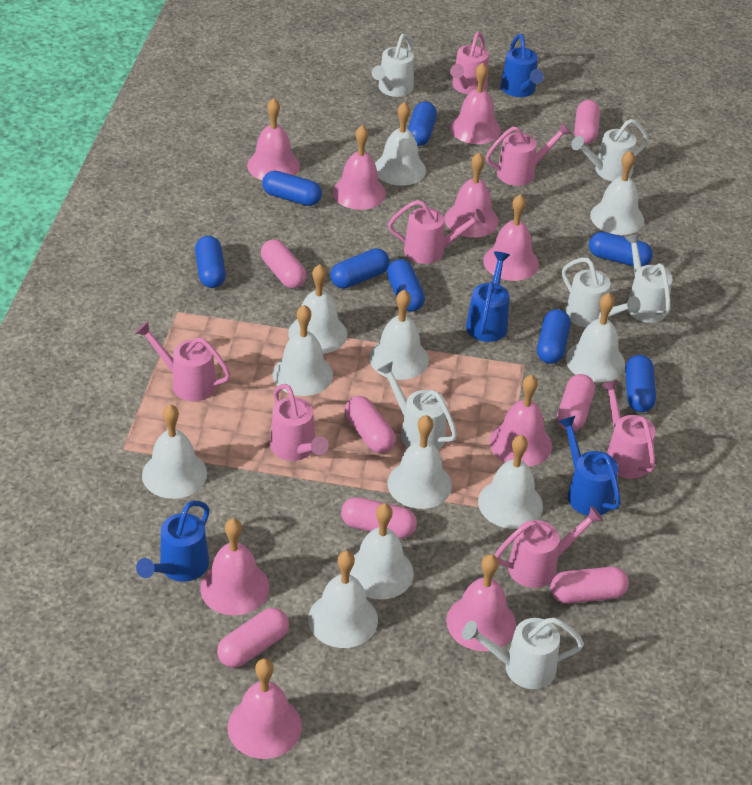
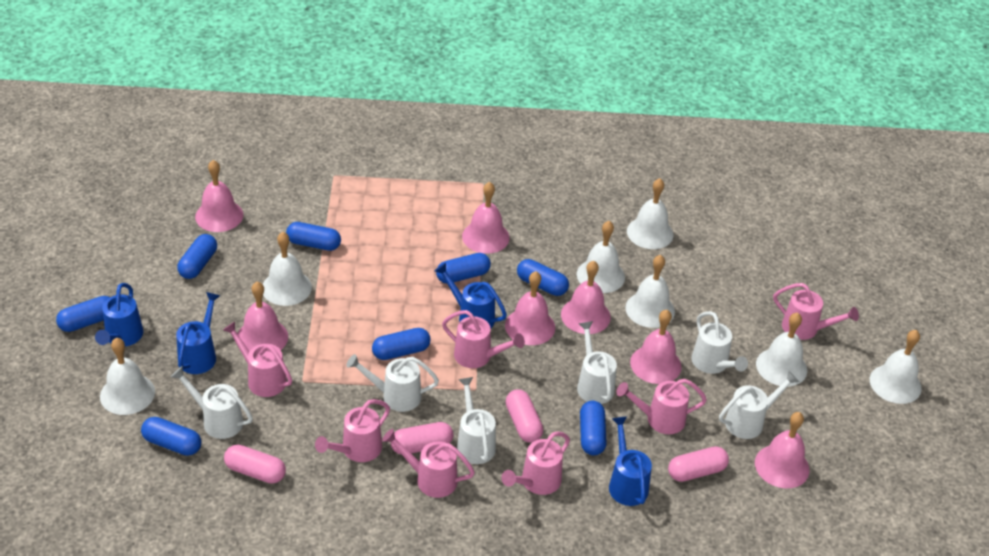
pink bell: 9 -> 7
pink capsule: 7 -> 4
white bell: 11 -> 7

